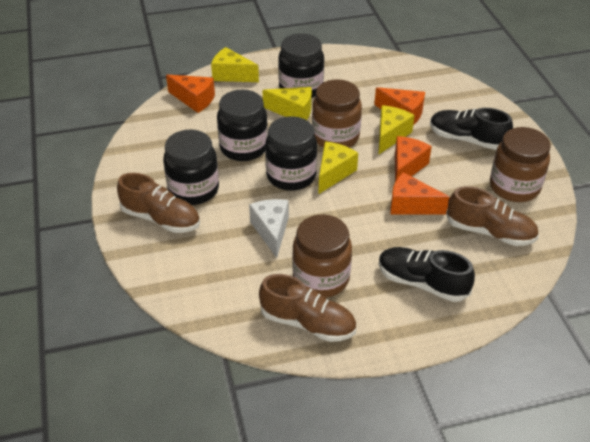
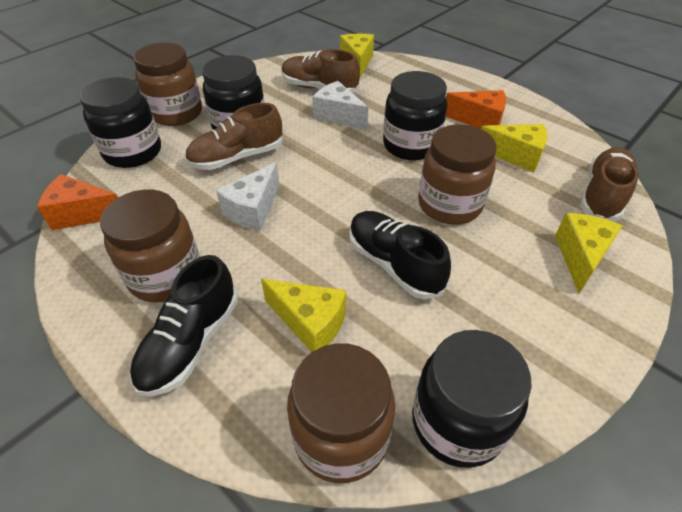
brown jar: 3 -> 4
orange cheese: 4 -> 2
white cheese: 1 -> 2

